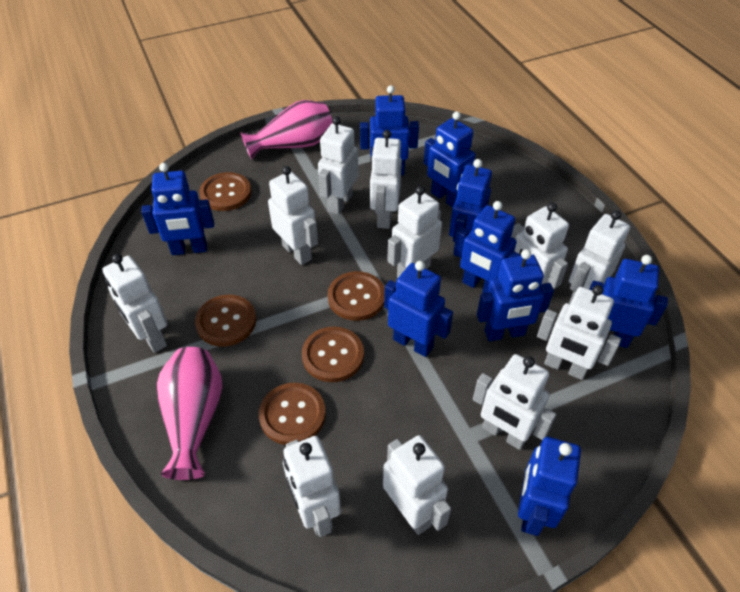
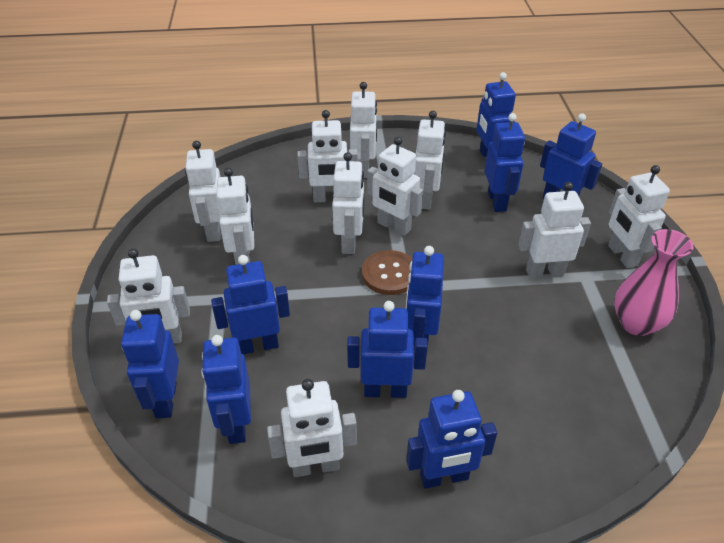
brown button: 5 -> 1
pink vase: 2 -> 1

